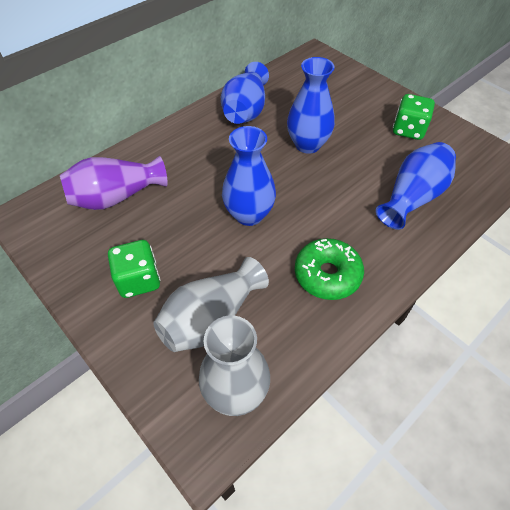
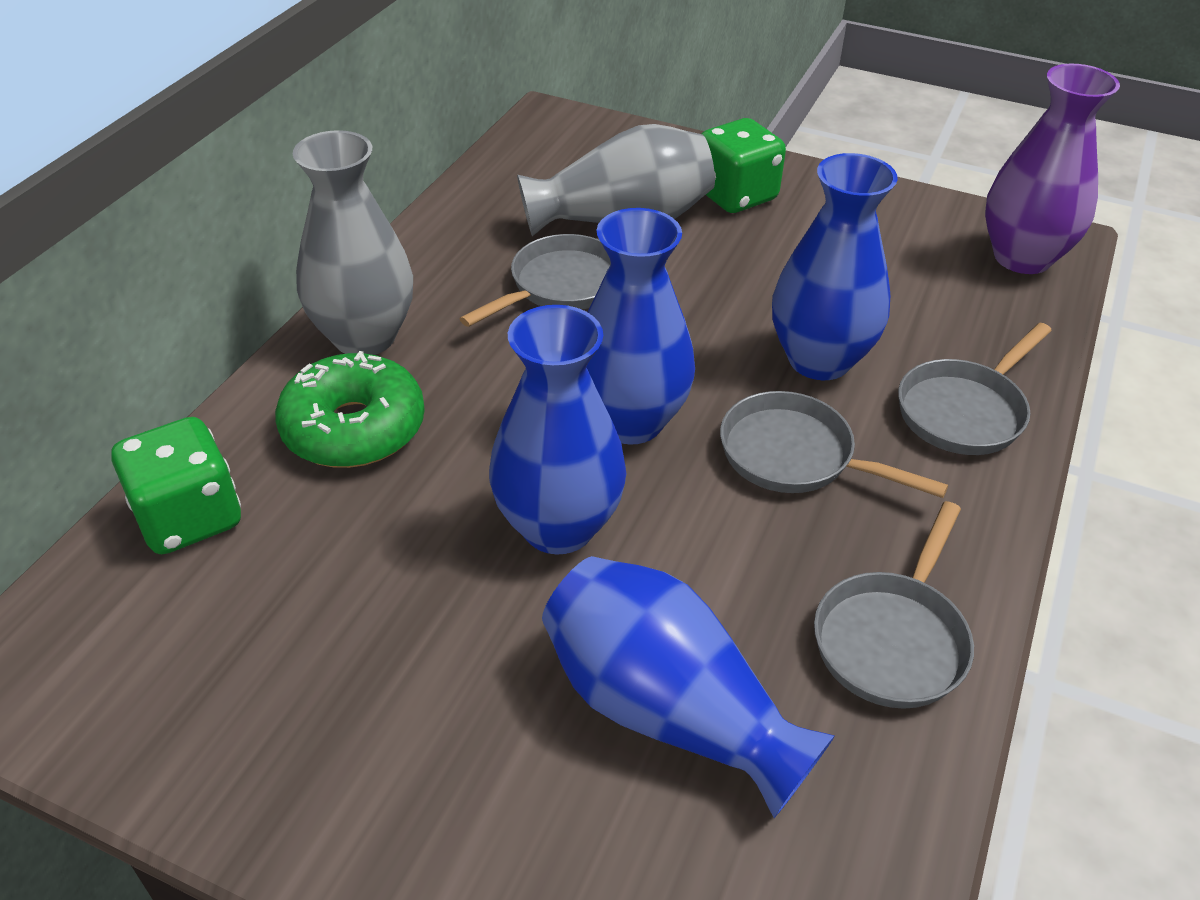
grey pan: 0 -> 4

